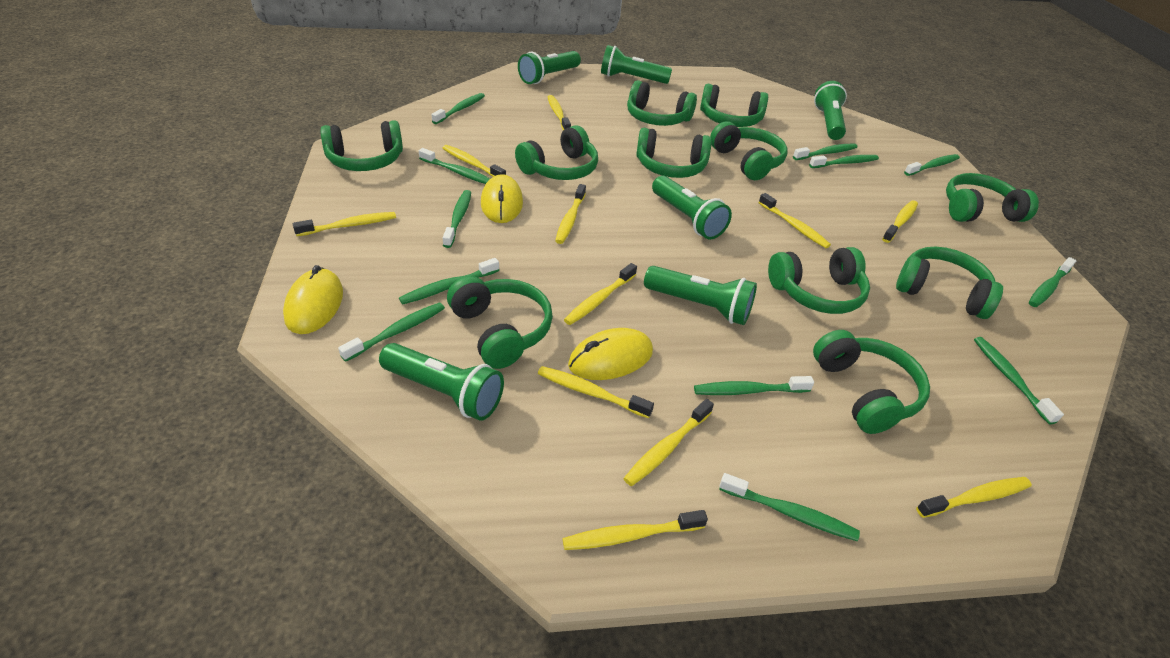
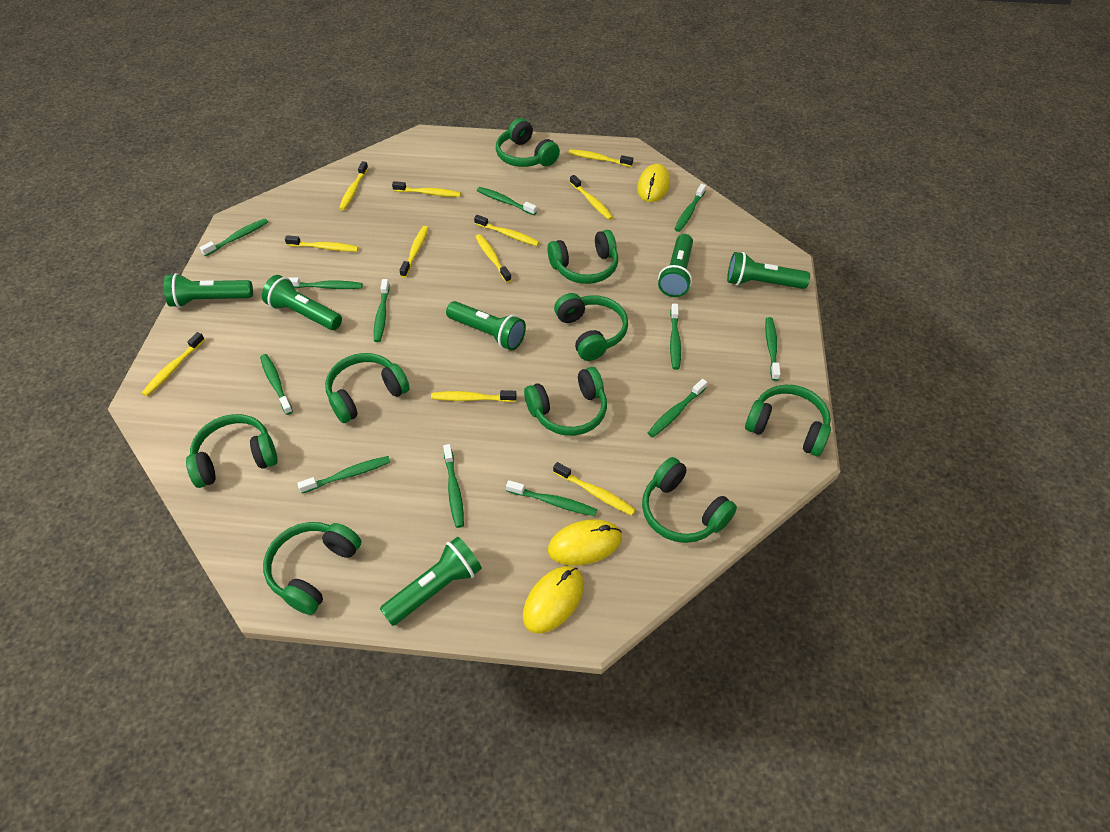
green headphones: 11 -> 9

